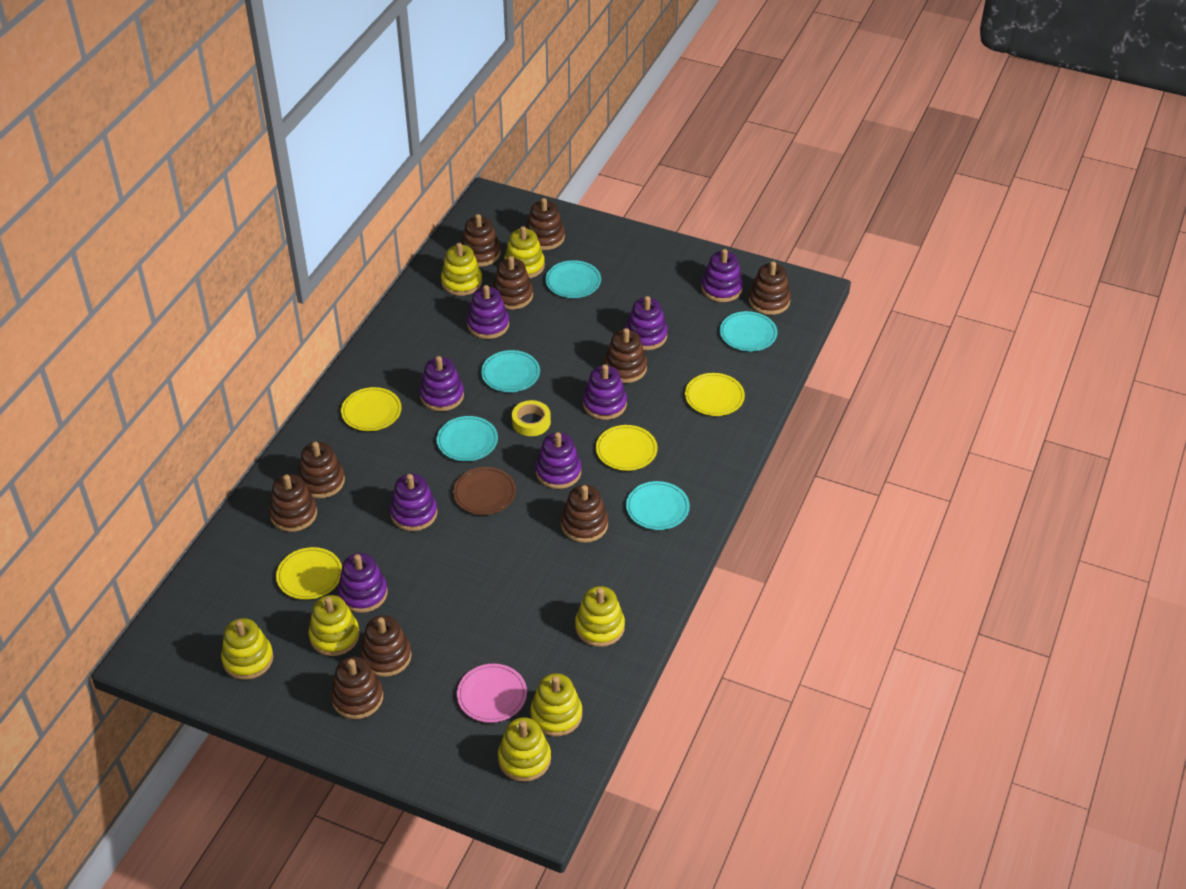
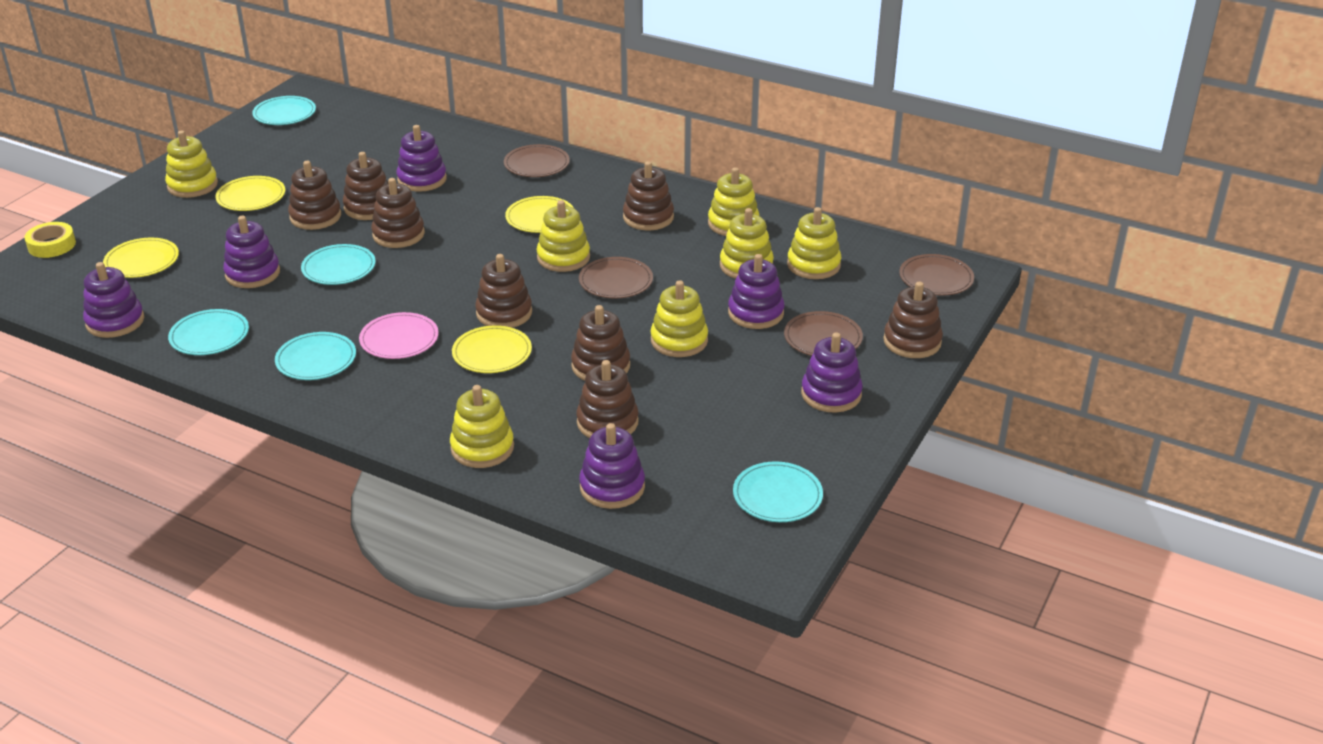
brown plate: 1 -> 4
brown stacking toy: 10 -> 8
purple stacking toy: 8 -> 6

